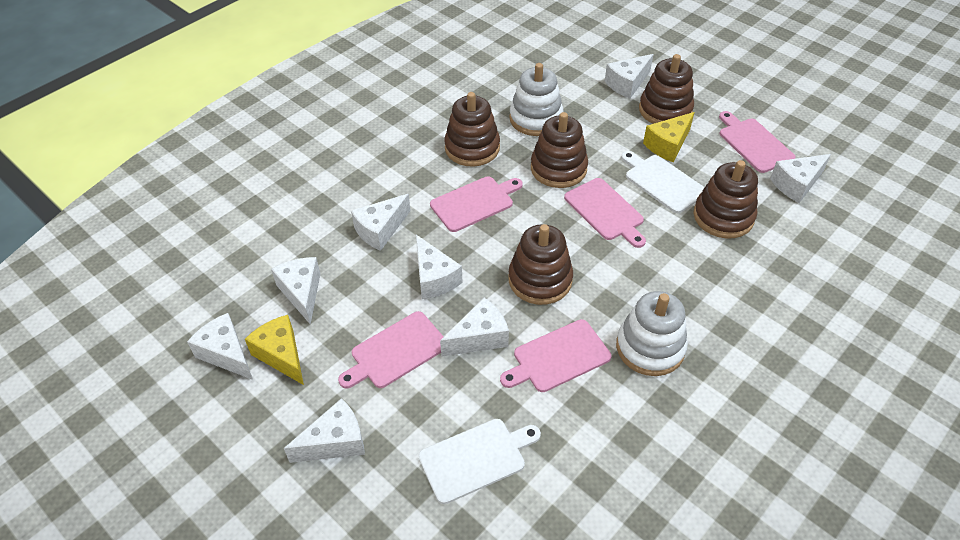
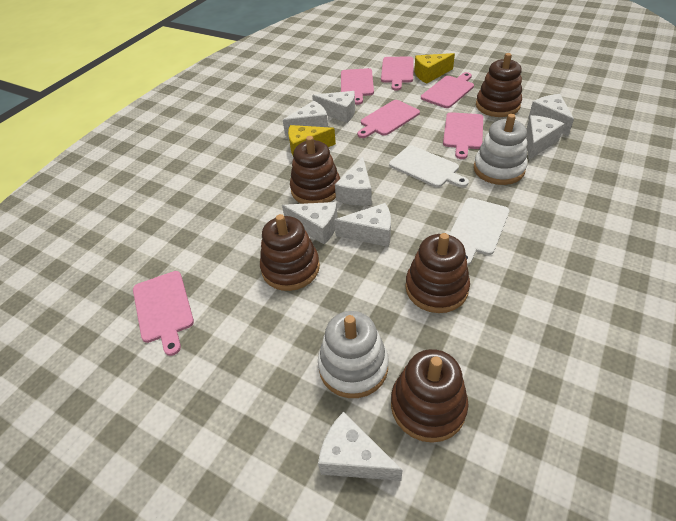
pink cutting board: 5 -> 6

